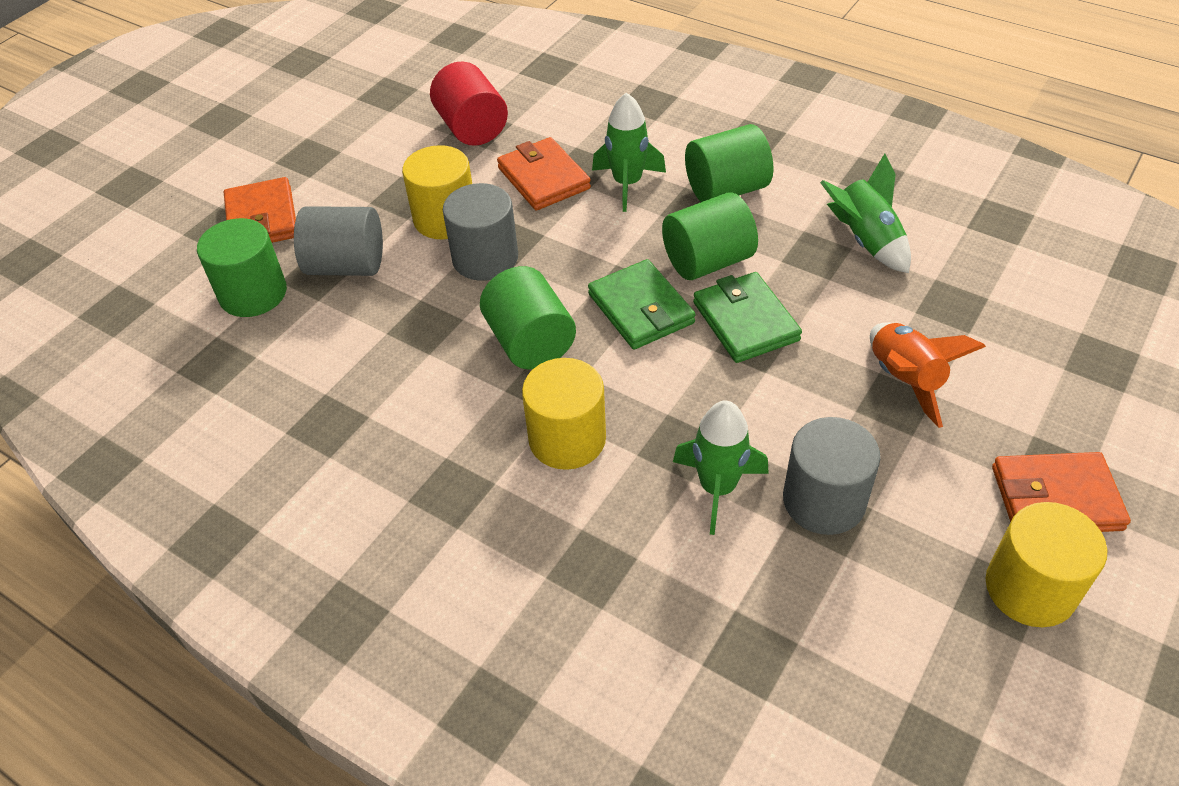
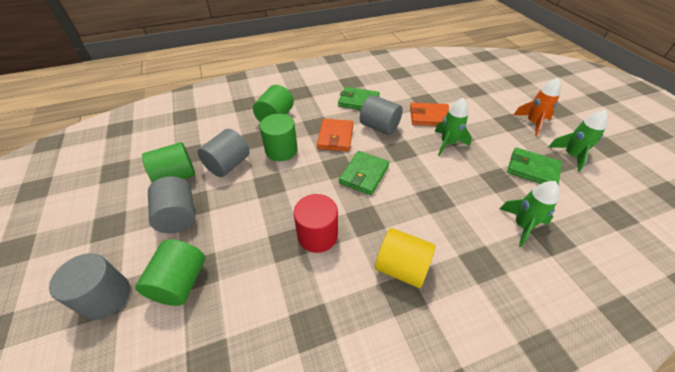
green wallet: 2 -> 3
grey cylinder: 3 -> 4
orange wallet: 3 -> 2
yellow cylinder: 3 -> 1

